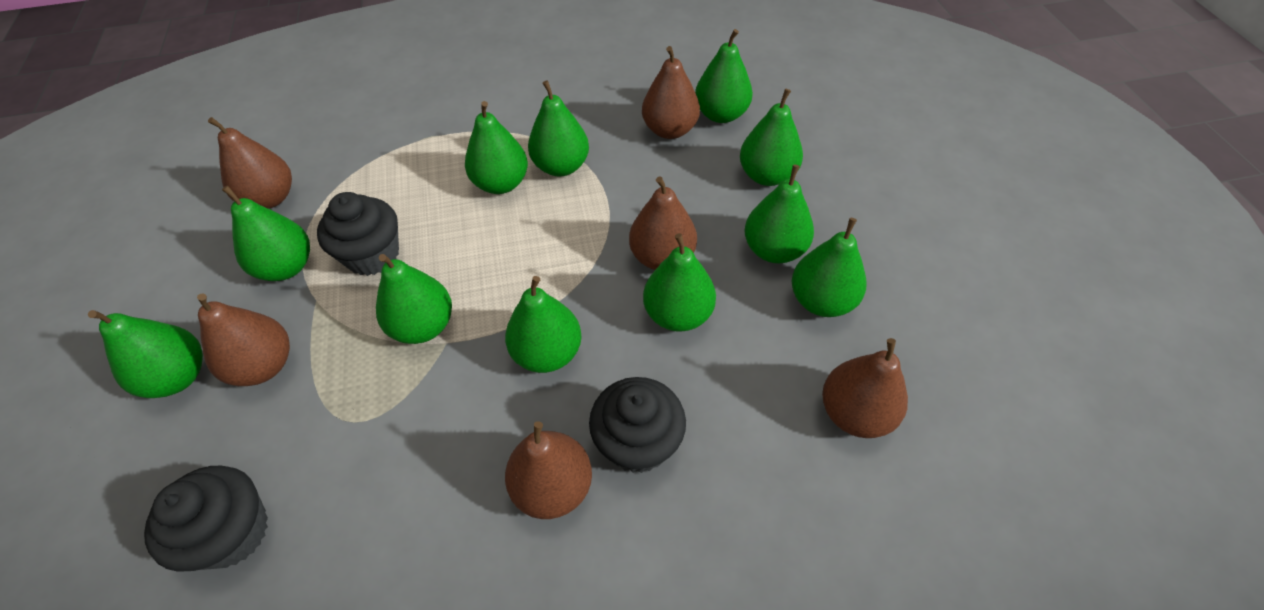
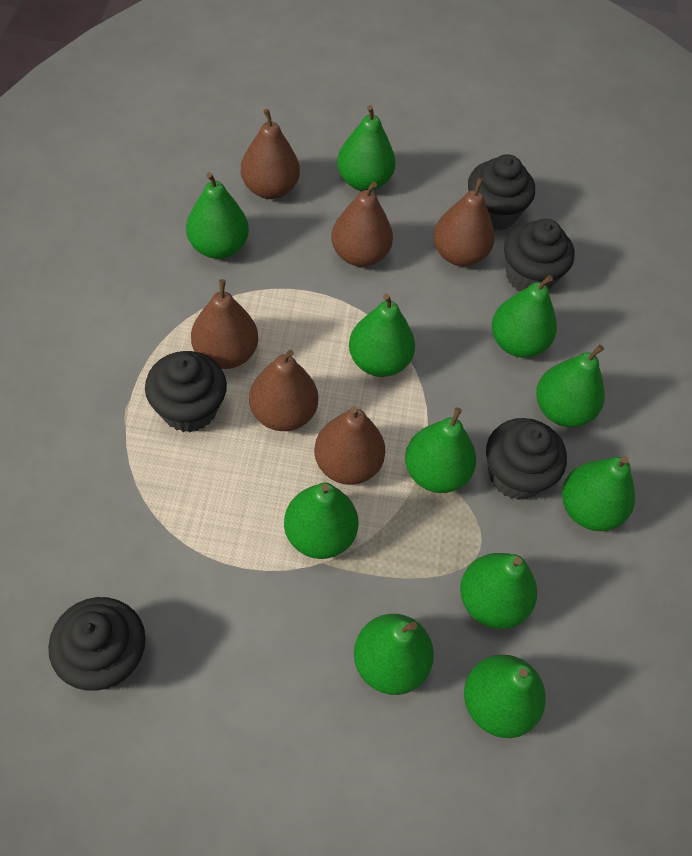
black cupcake: 3 -> 5

